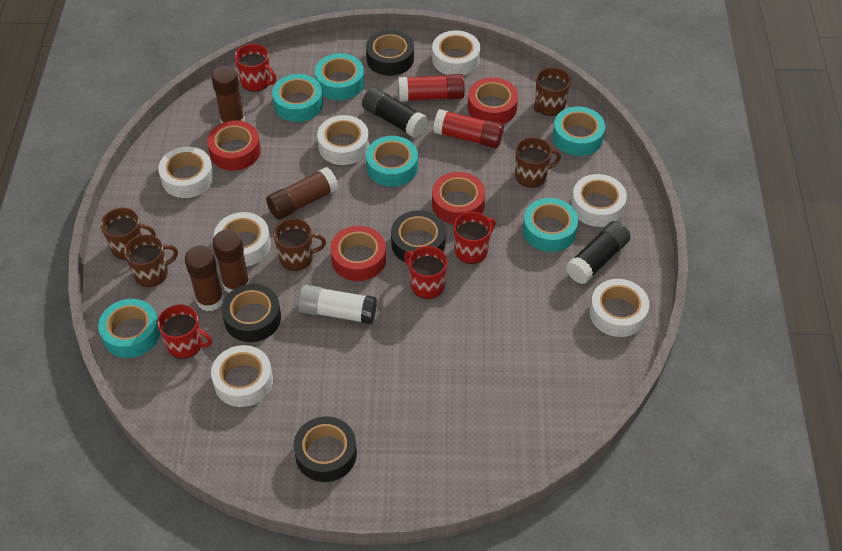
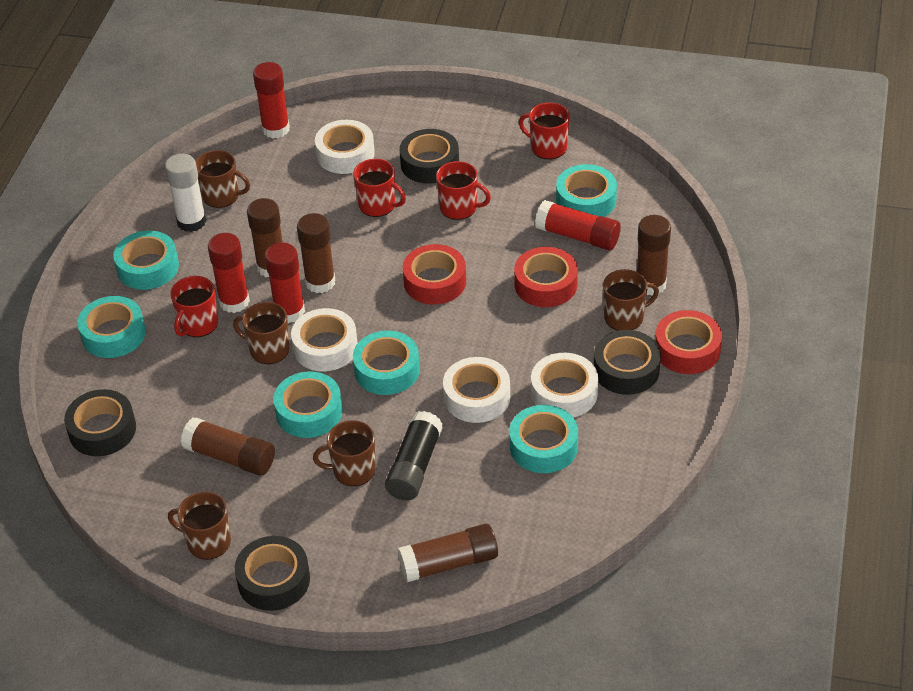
black glue stick: 2 -> 1
brown glue stick: 4 -> 5
red glue stick: 2 -> 4
red tape: 4 -> 3
white tape: 7 -> 4

